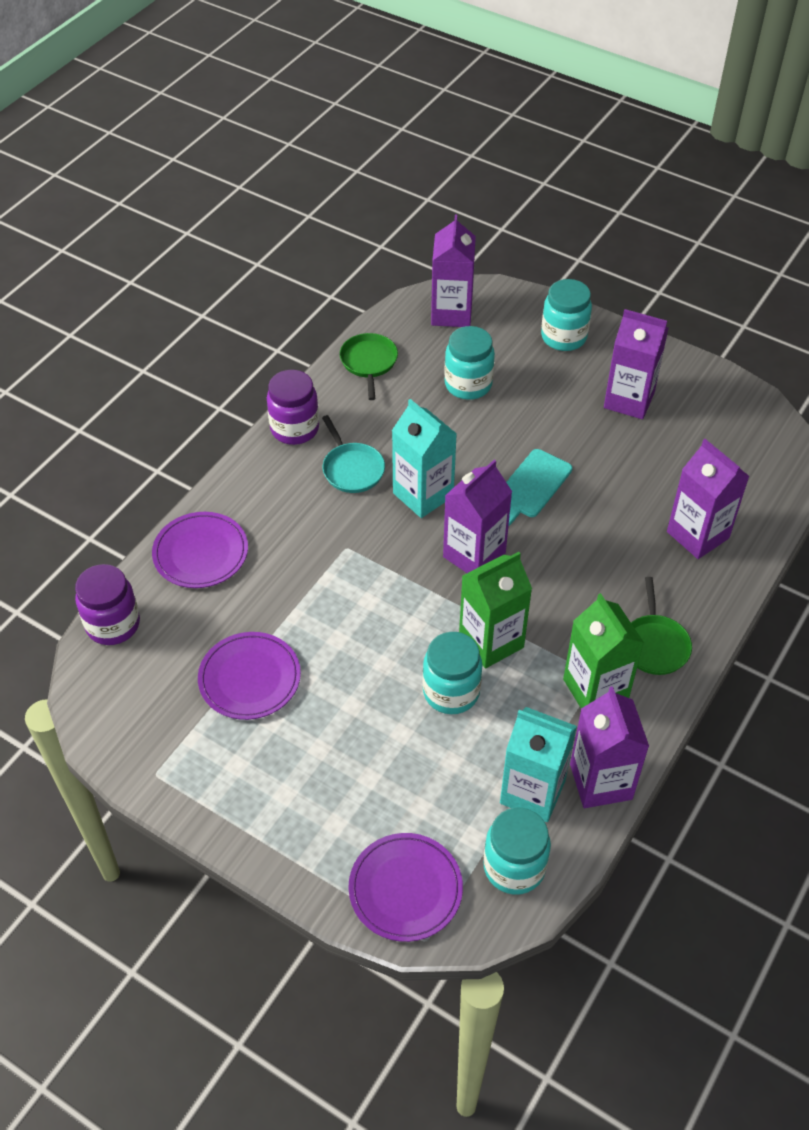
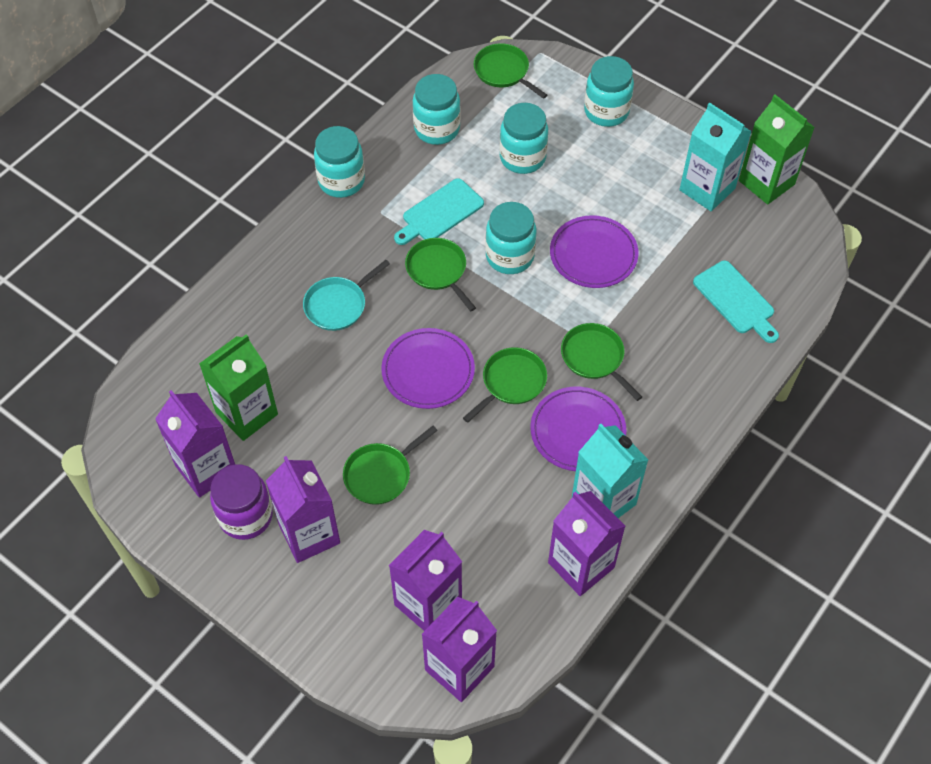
green pan: 2 -> 5
purple jar: 2 -> 1
turquoise cutting board: 1 -> 2
turquoise jar: 4 -> 5

